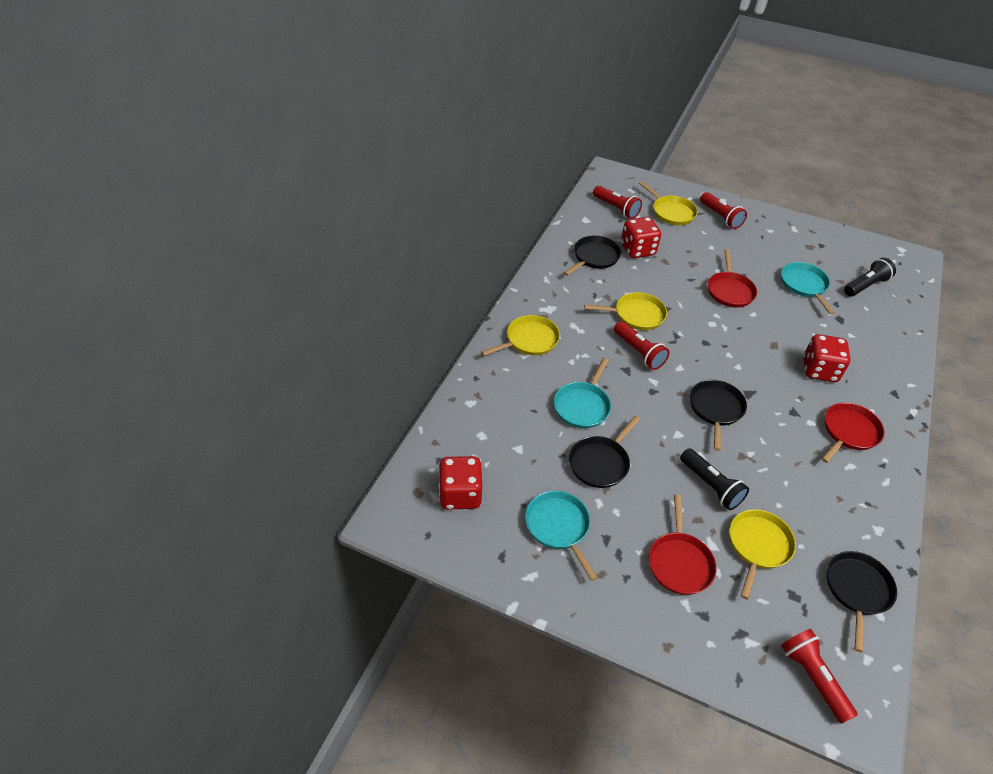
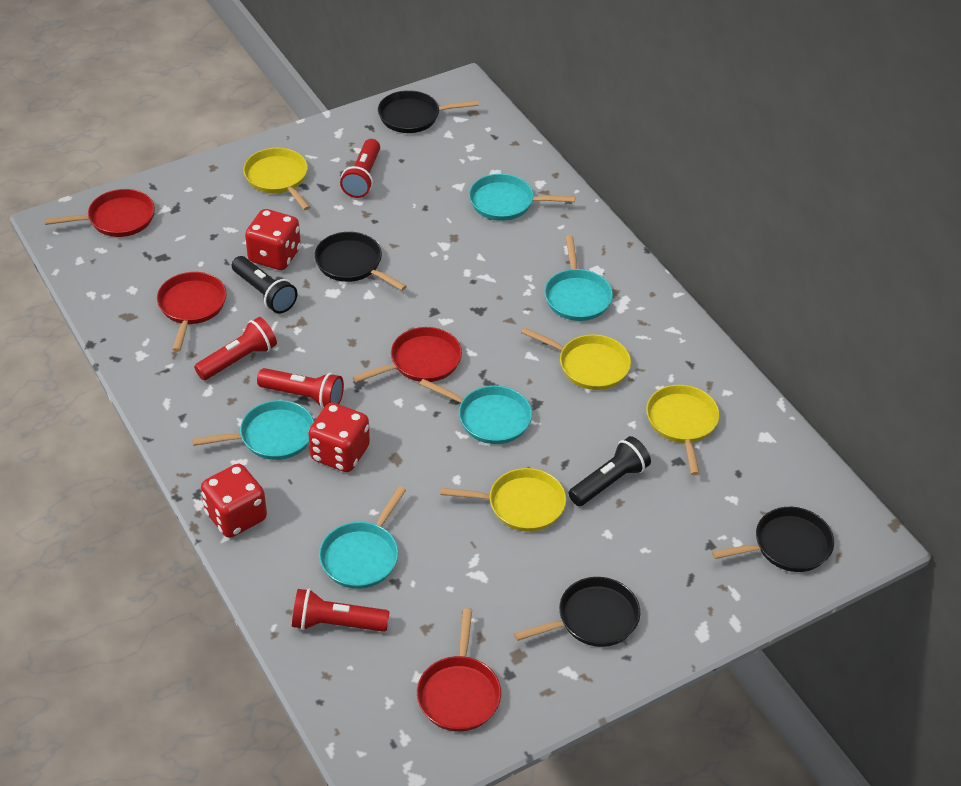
red pan: 3 -> 4
turquoise pan: 3 -> 5

